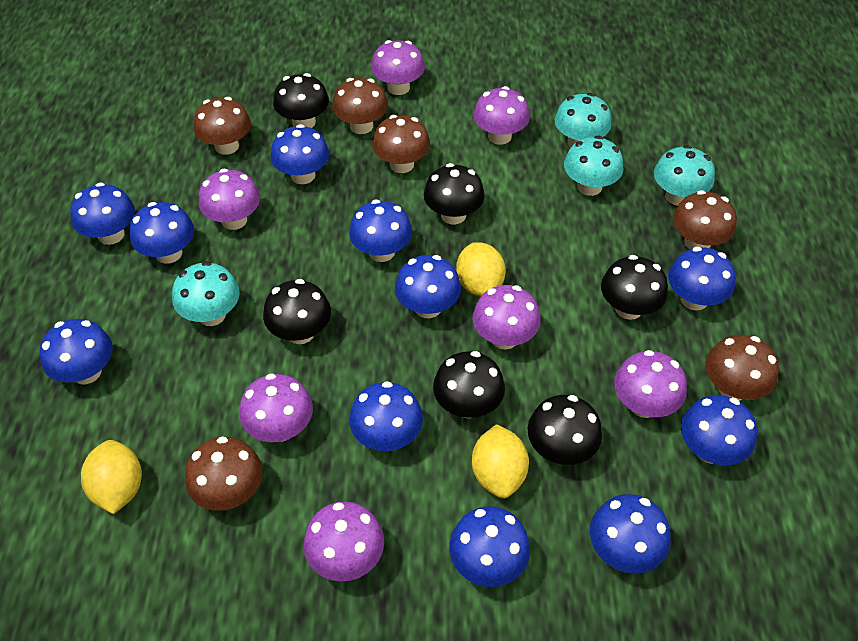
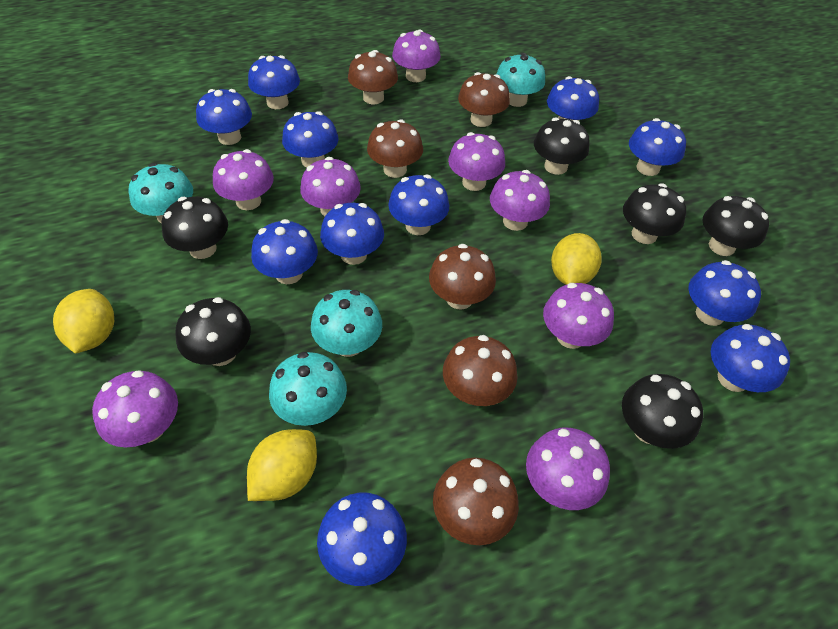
purple mushroom: 7 -> 8

